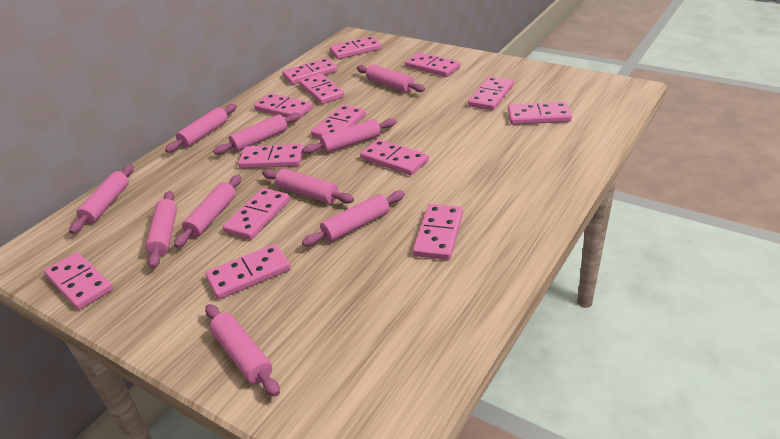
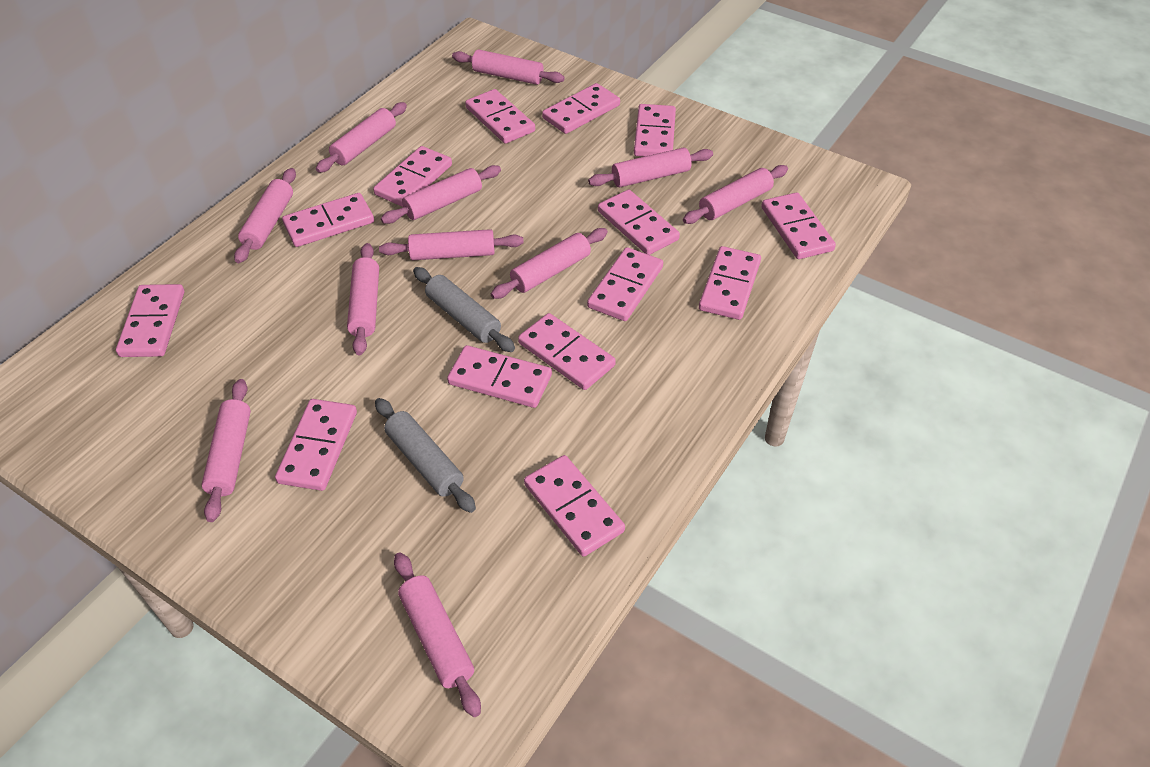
grey rolling pin: 0 -> 2
pink rolling pin: 10 -> 11

